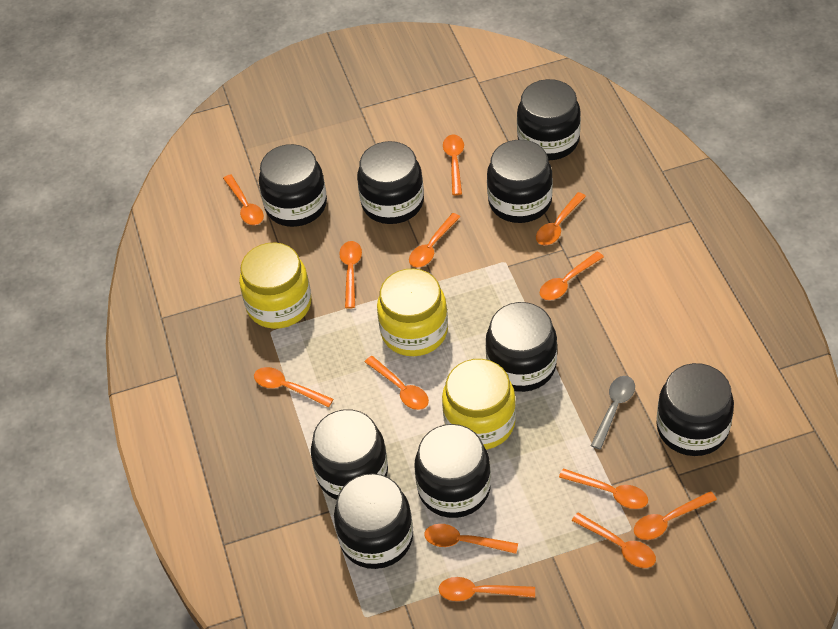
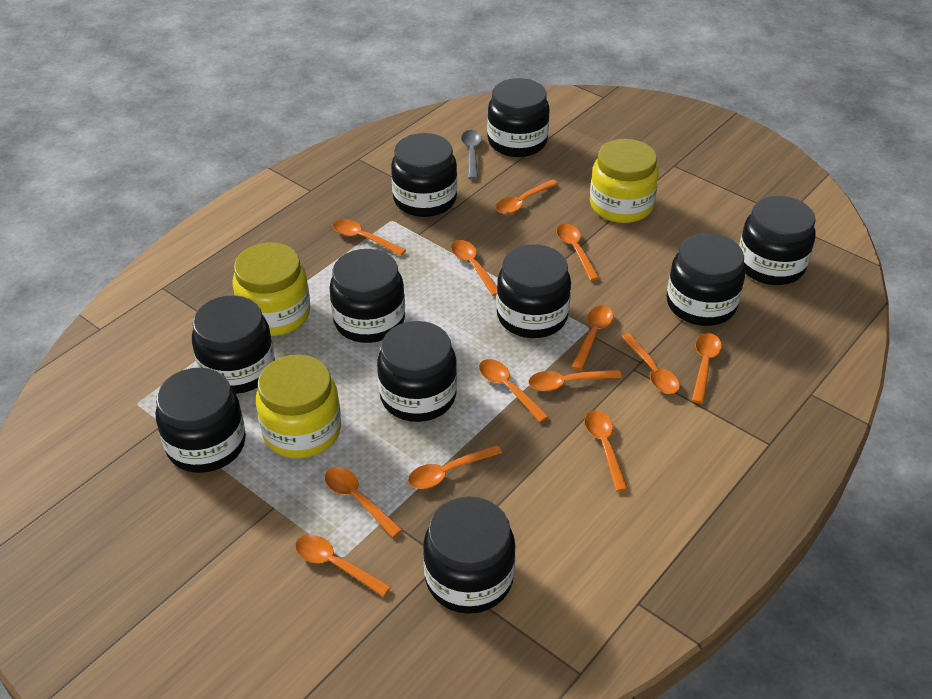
black jar: 9 -> 10

